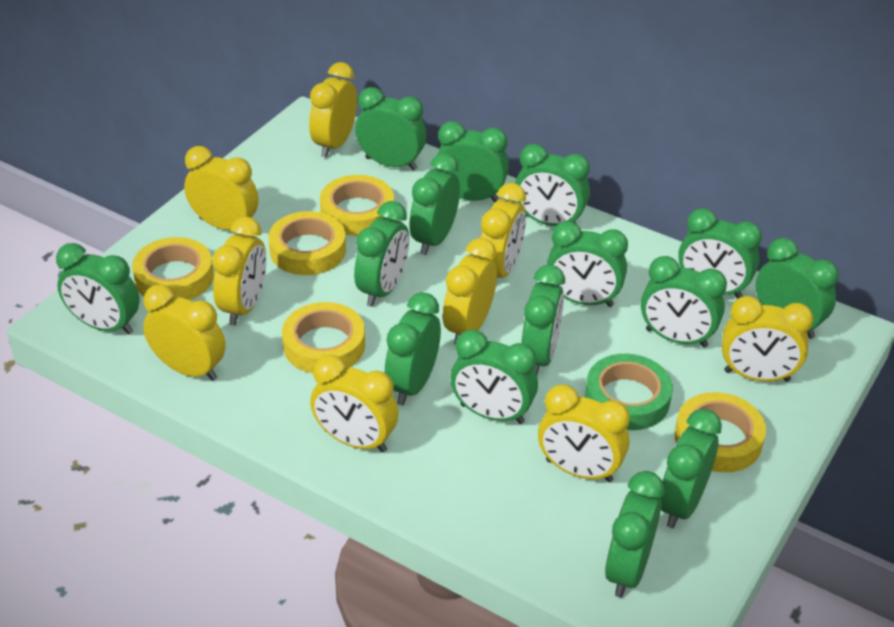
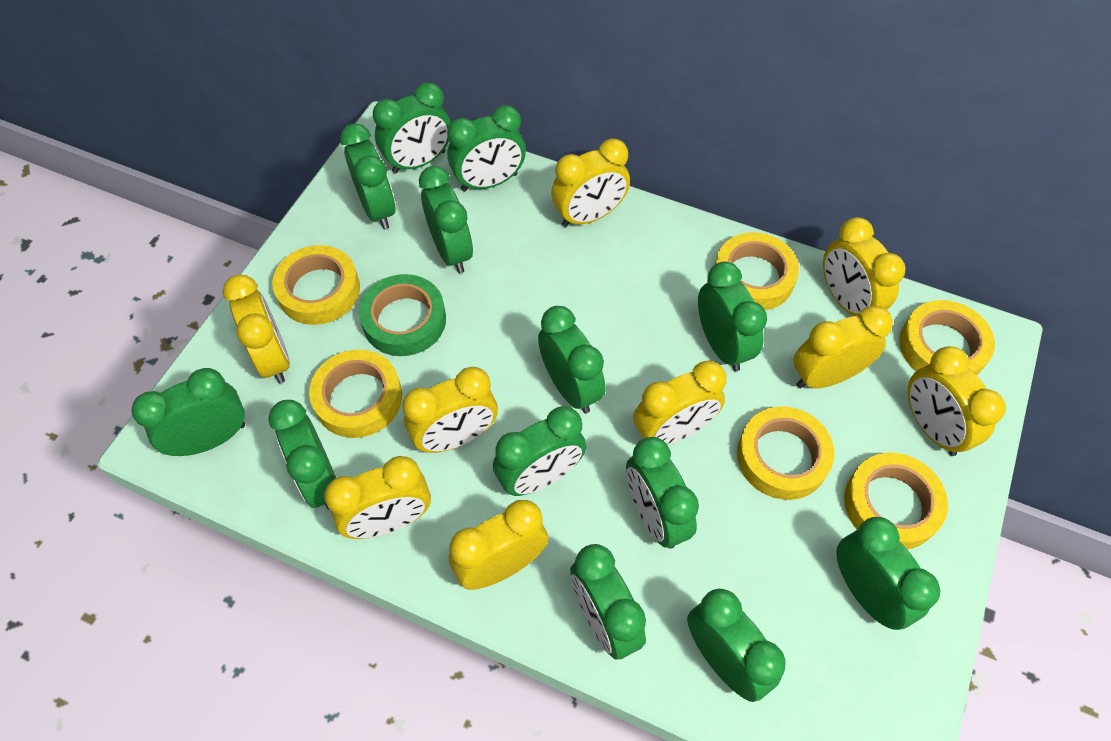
green clock: 15 -> 13
yellow tape: 5 -> 6

